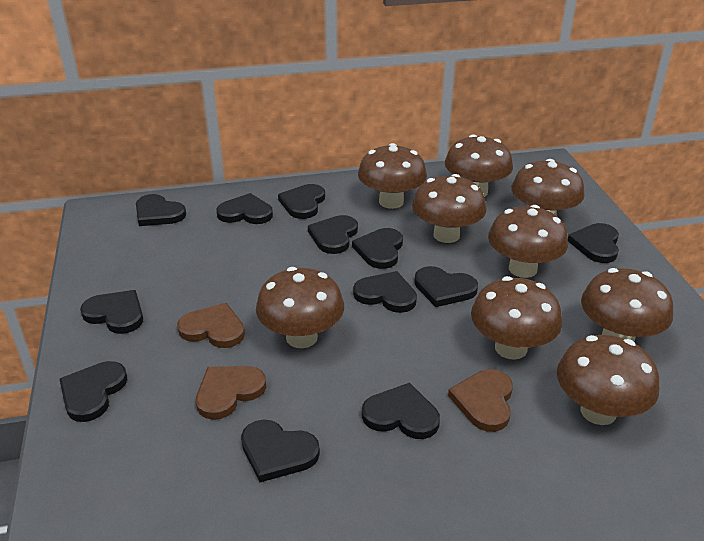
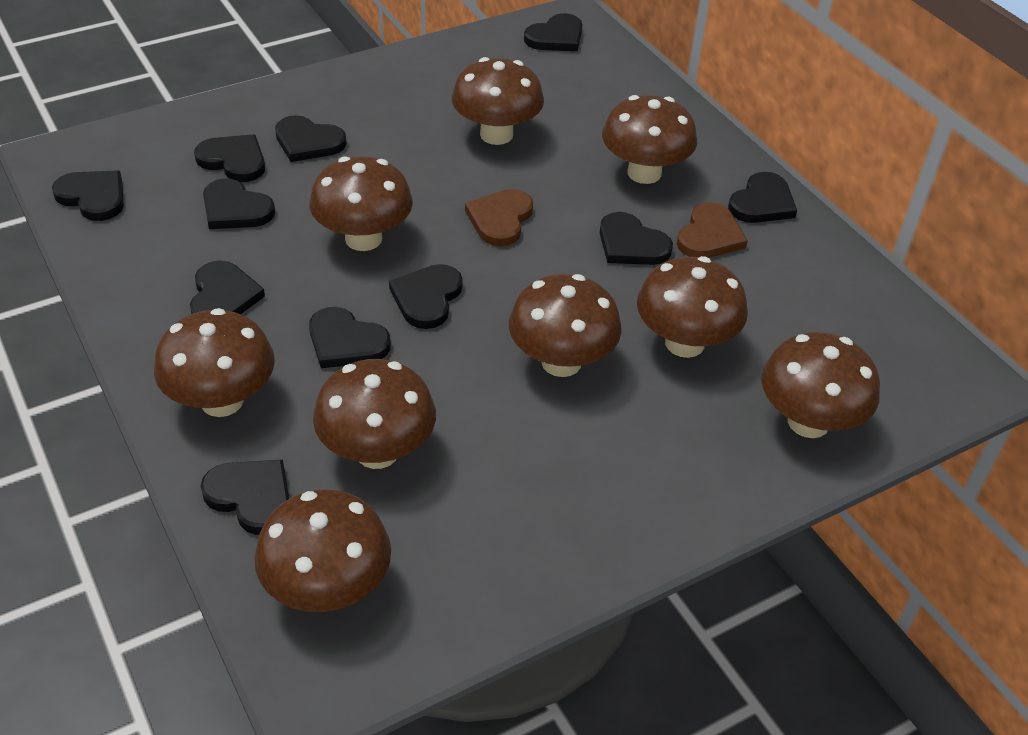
black heart: 12 -> 11
brown heart: 3 -> 2

